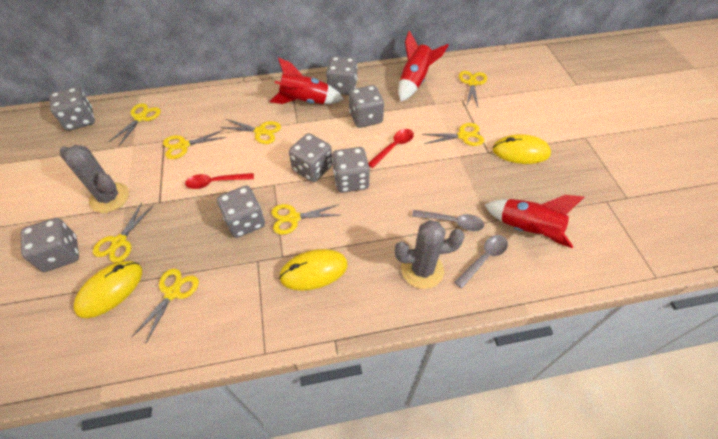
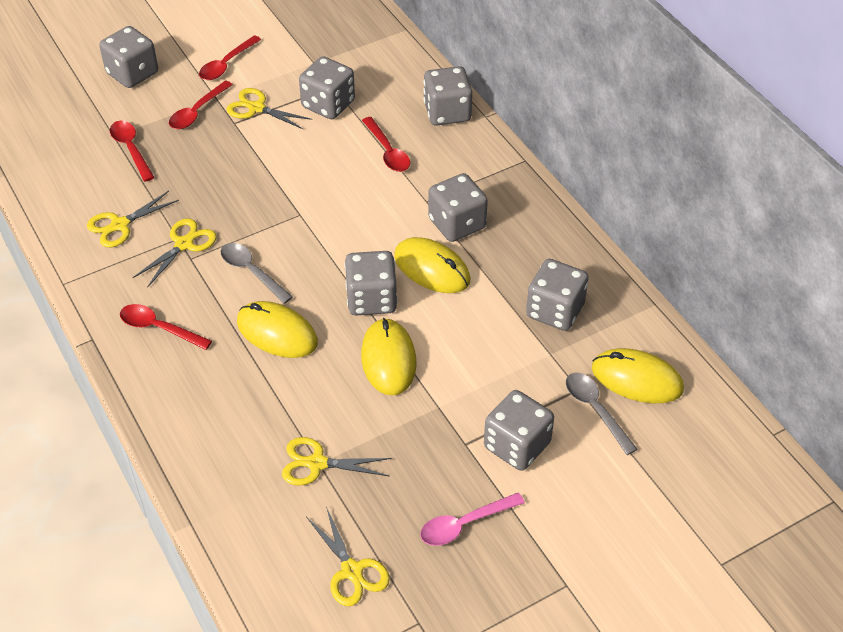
grey cactus: 2 -> 0
pink spoon: 0 -> 1
red rocket: 3 -> 0
red spoon: 2 -> 5
yellow mouse: 3 -> 4
yellow scissors: 8 -> 5

